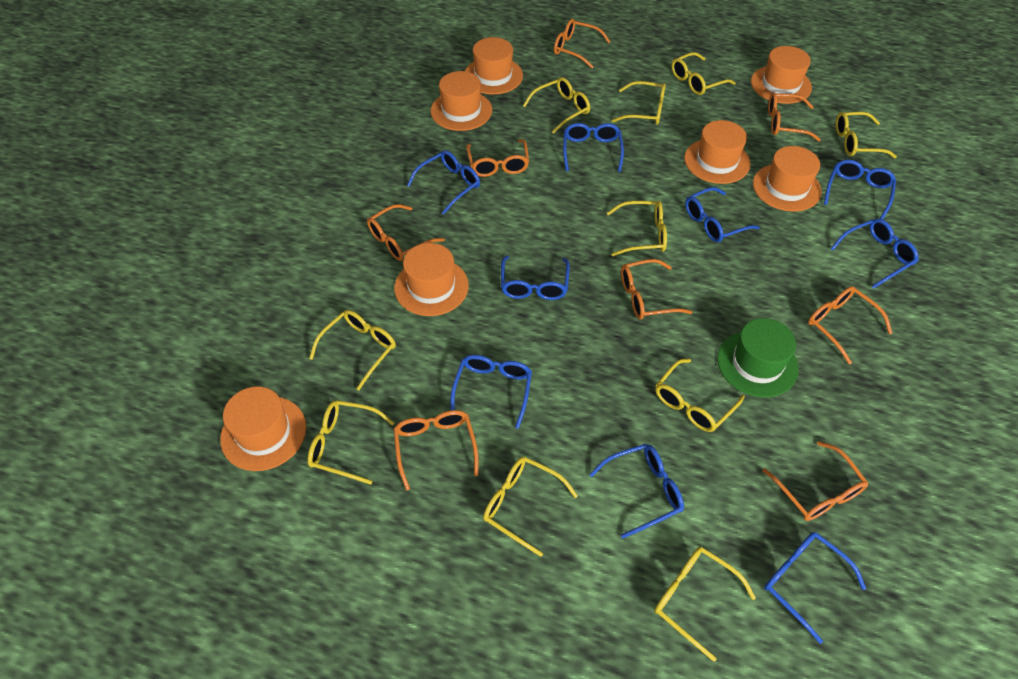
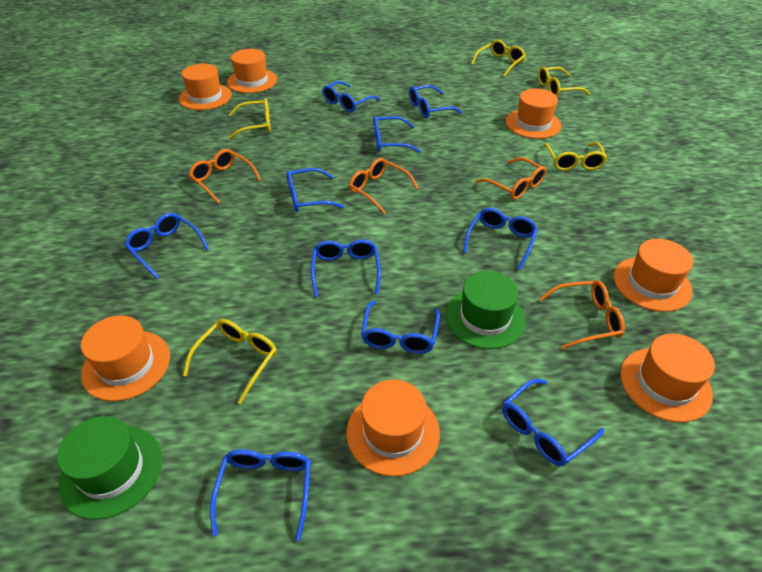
blue glasses: 9 -> 10
green hat: 1 -> 2
orange glasses: 8 -> 4
yellow glasses: 10 -> 5

